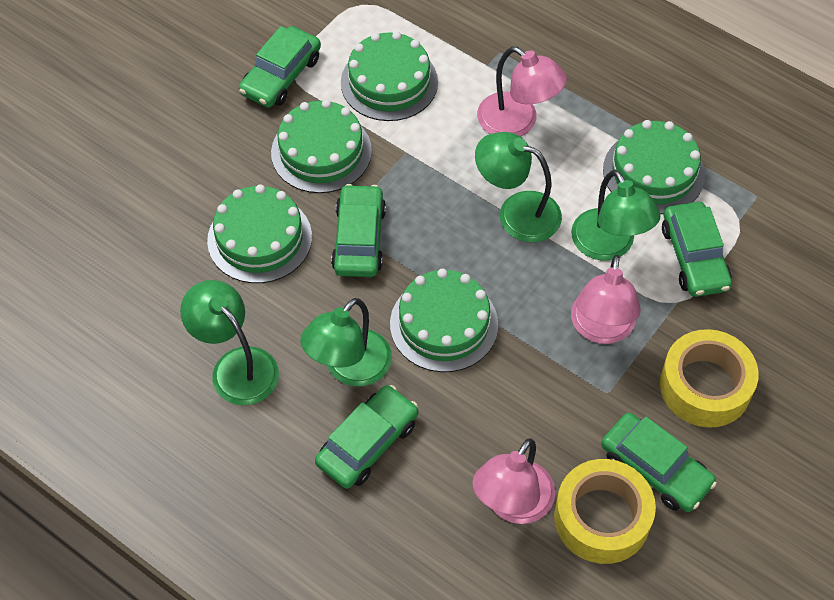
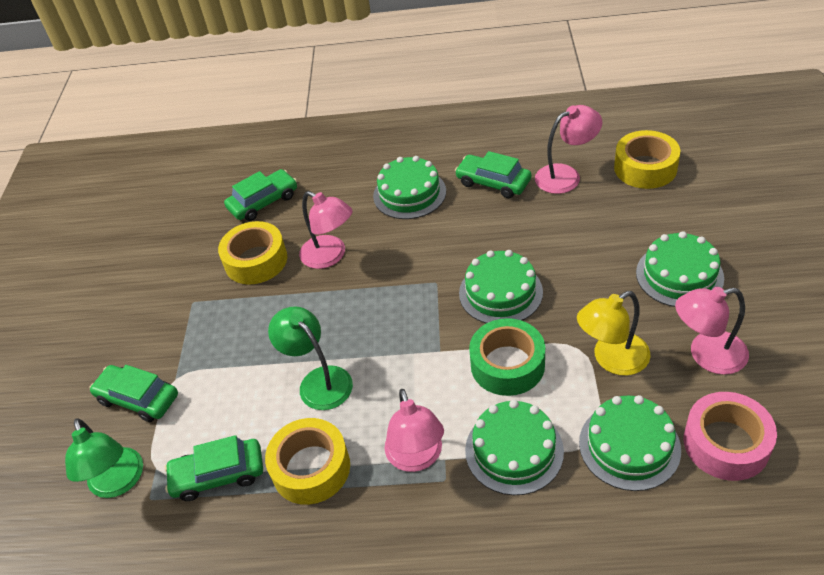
green car: 5 -> 4
green lamp: 4 -> 2
green tape: 0 -> 1
pink lamp: 3 -> 4
pink tape: 0 -> 1
yellow lamp: 0 -> 1
yellow tape: 2 -> 3

